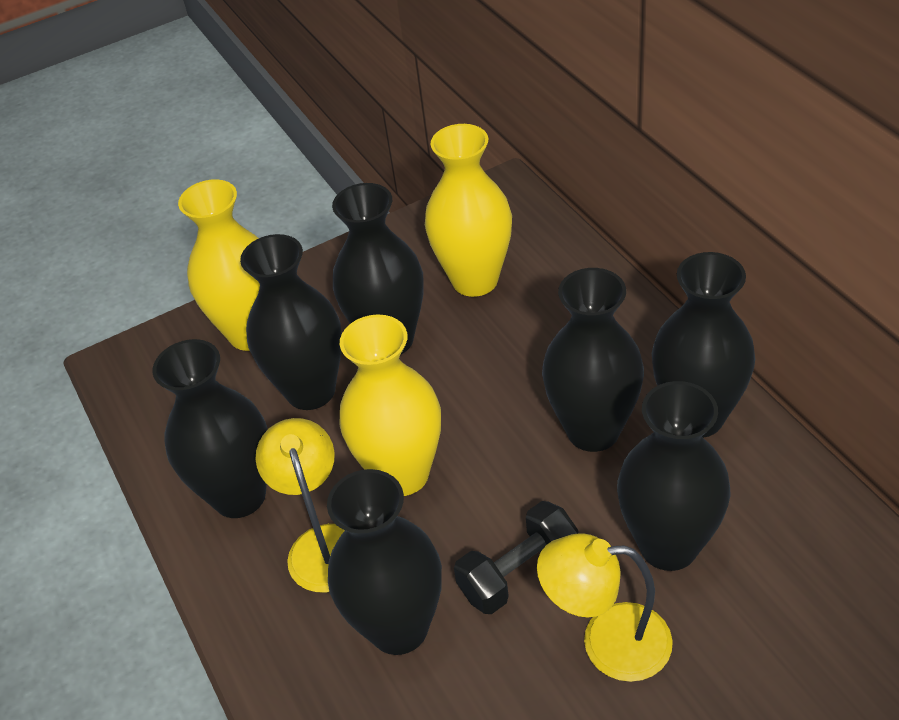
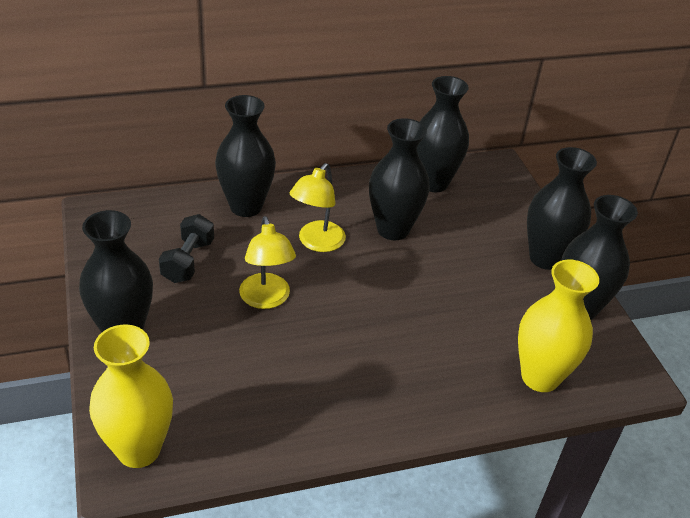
black vase: 7 -> 6
yellow vase: 3 -> 2

